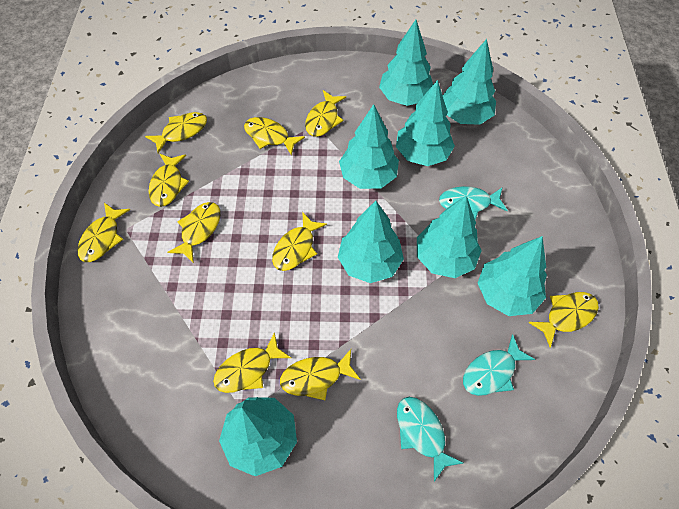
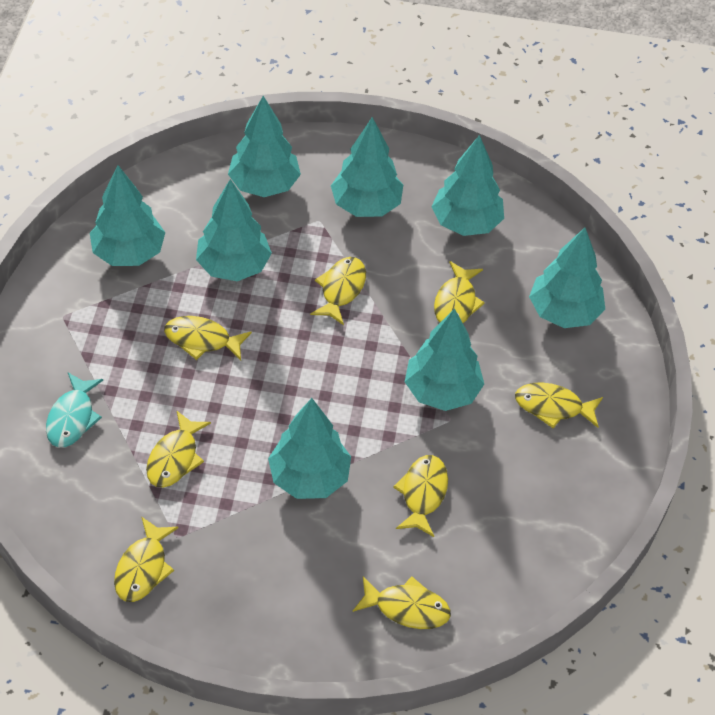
turquoise fish: 3 -> 1
yellow fish: 10 -> 8

